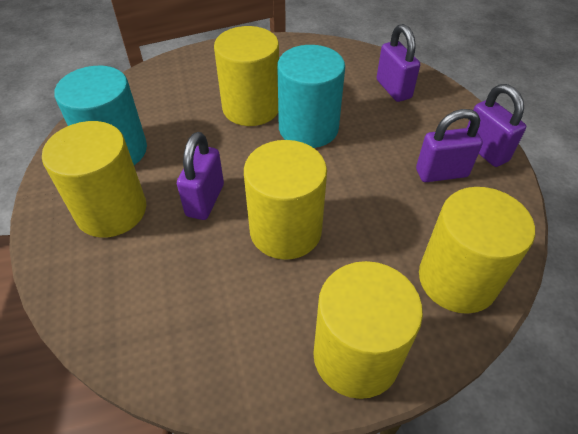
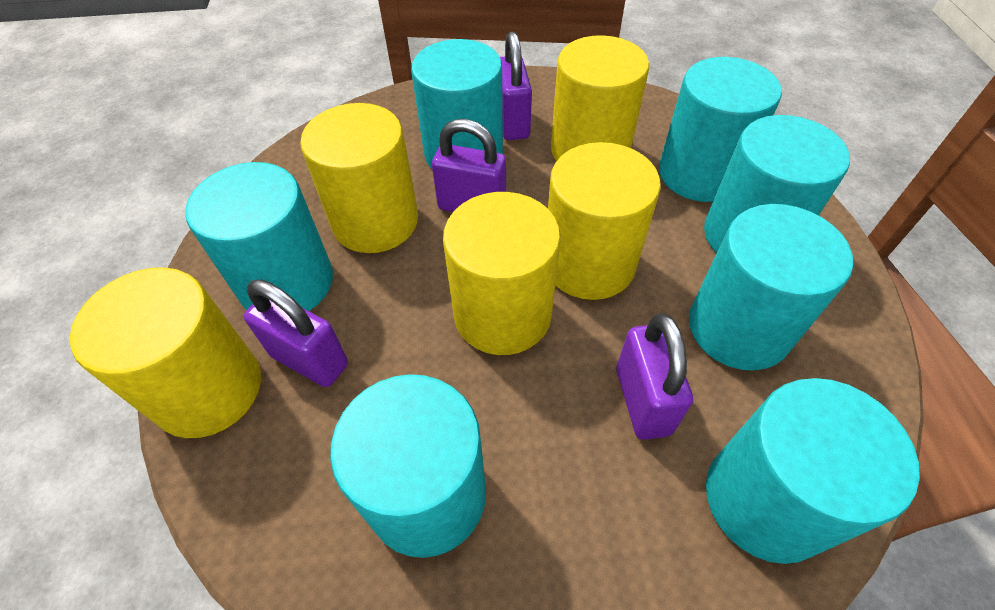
turquoise cylinder: 2 -> 7

